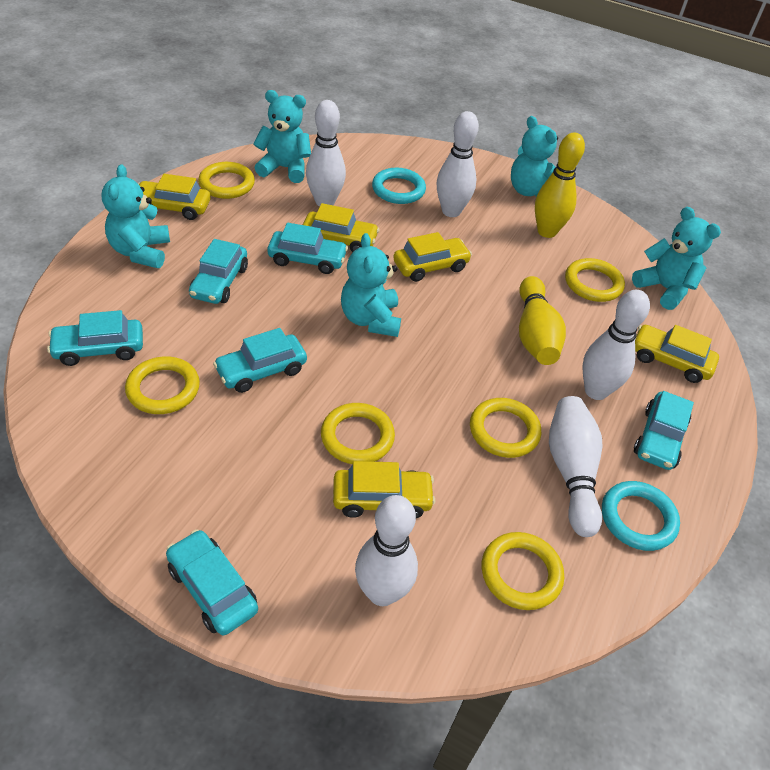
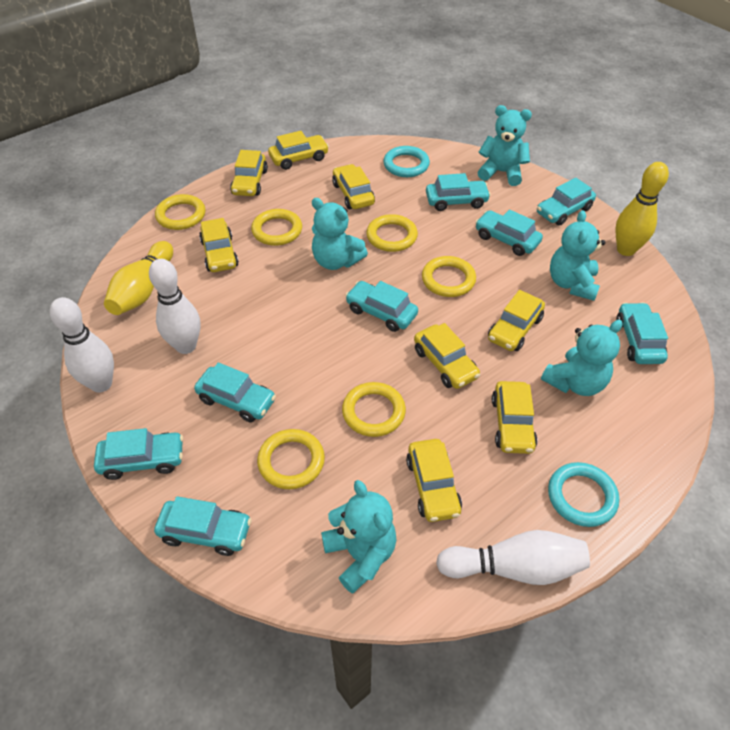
turquoise car: 6 -> 8
white bowling pin: 5 -> 3
yellow car: 5 -> 8

